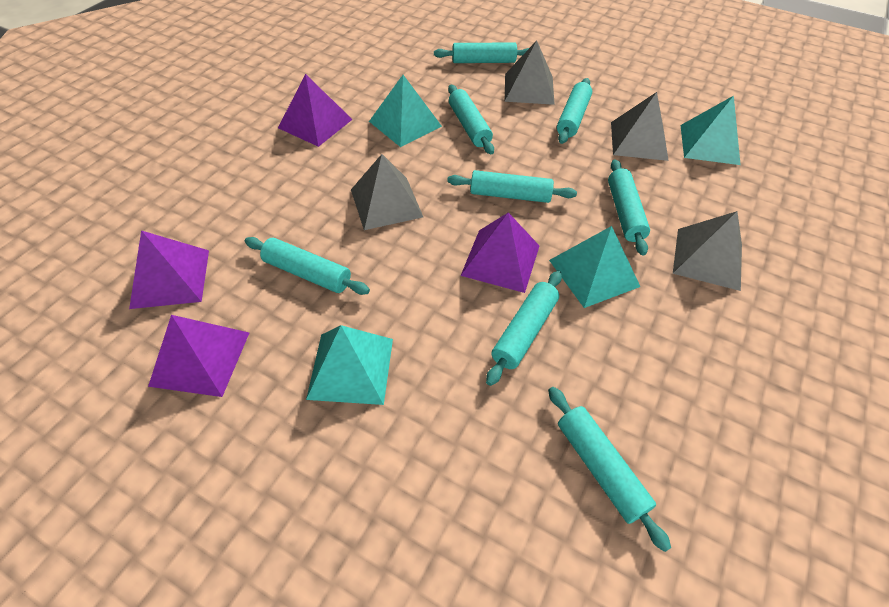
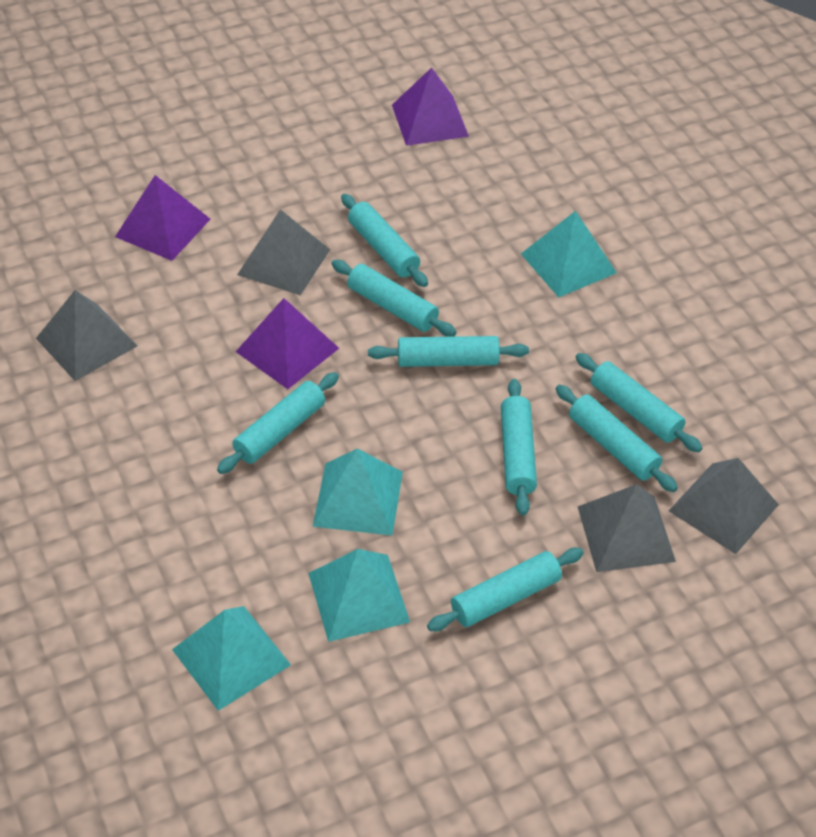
purple pyramid: 4 -> 3

